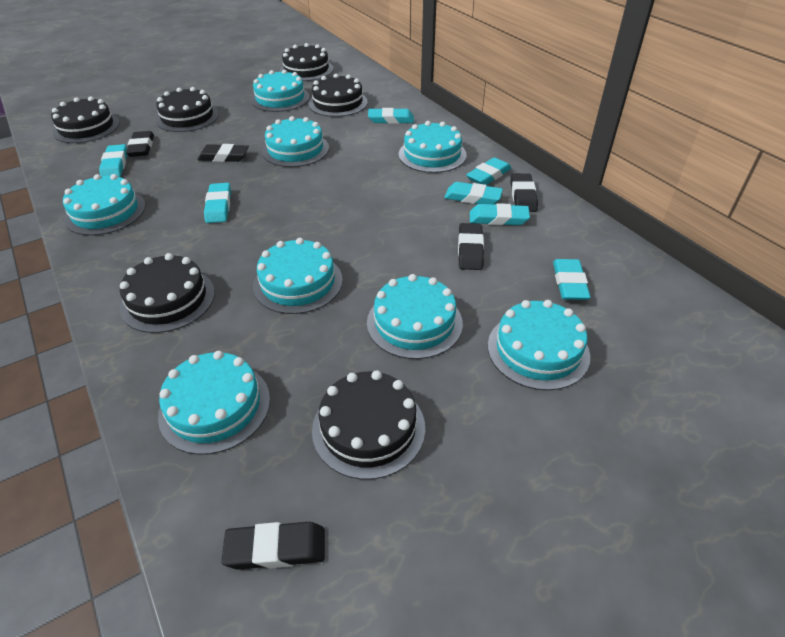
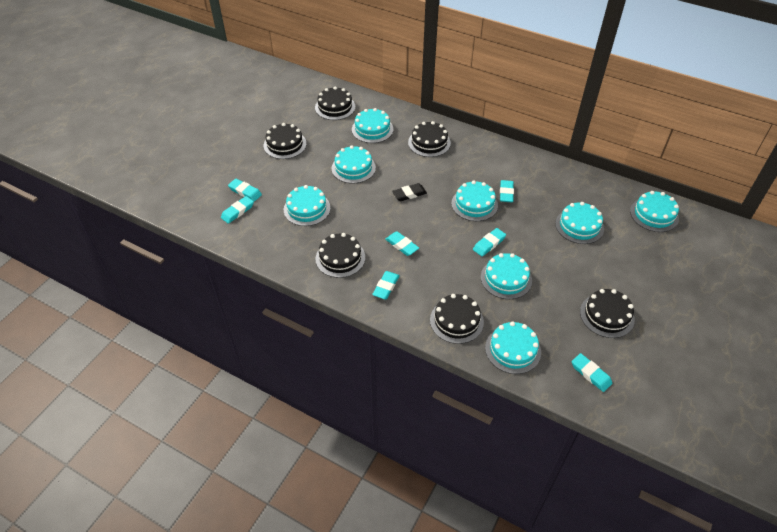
black eraser: 5 -> 1

